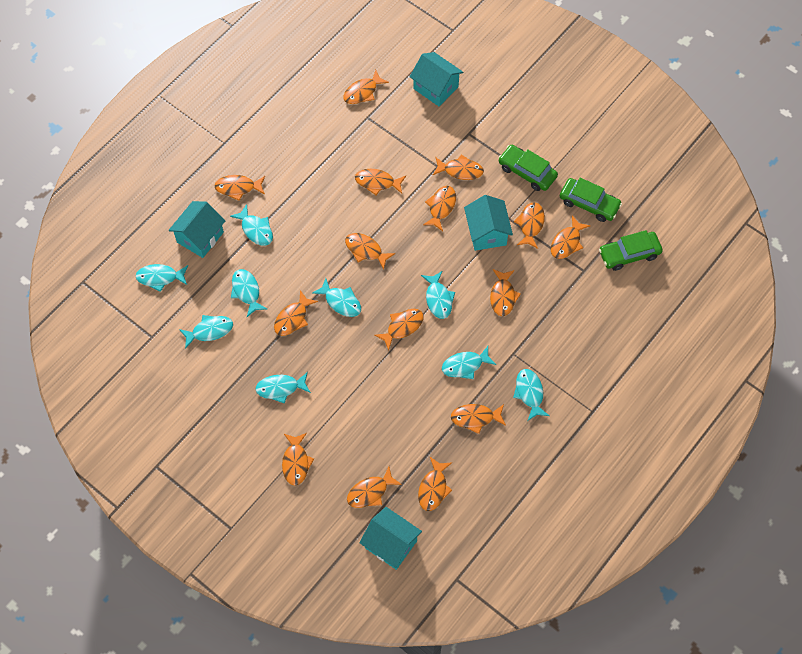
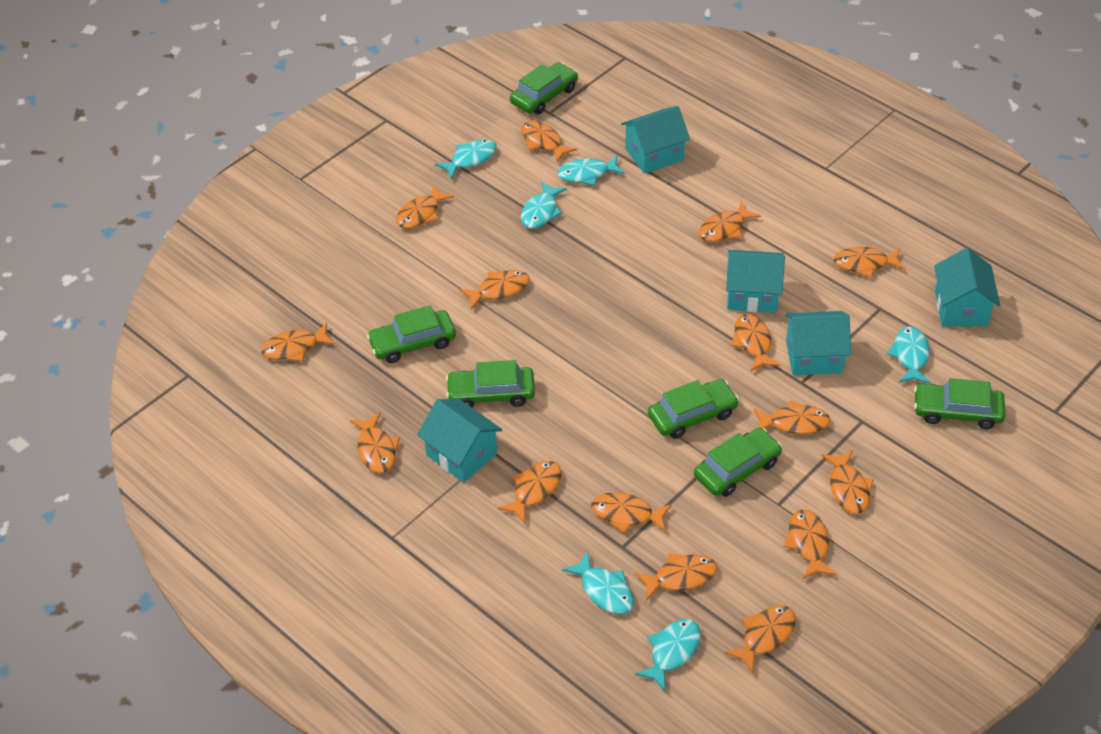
green car: 3 -> 6
turquoise fish: 9 -> 6
turquoise house: 4 -> 5

